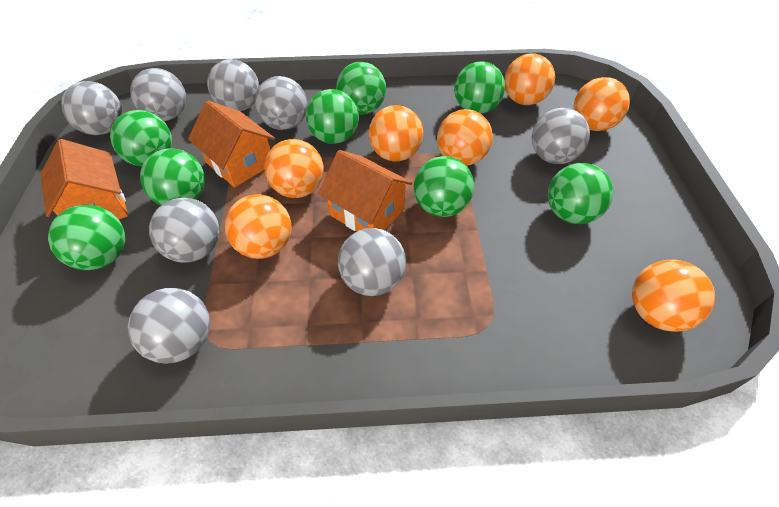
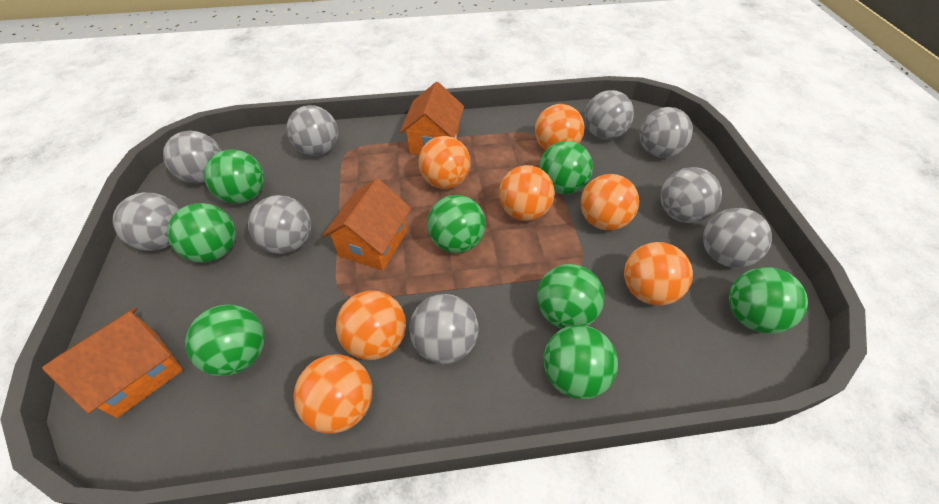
grey ball: 8 -> 9

